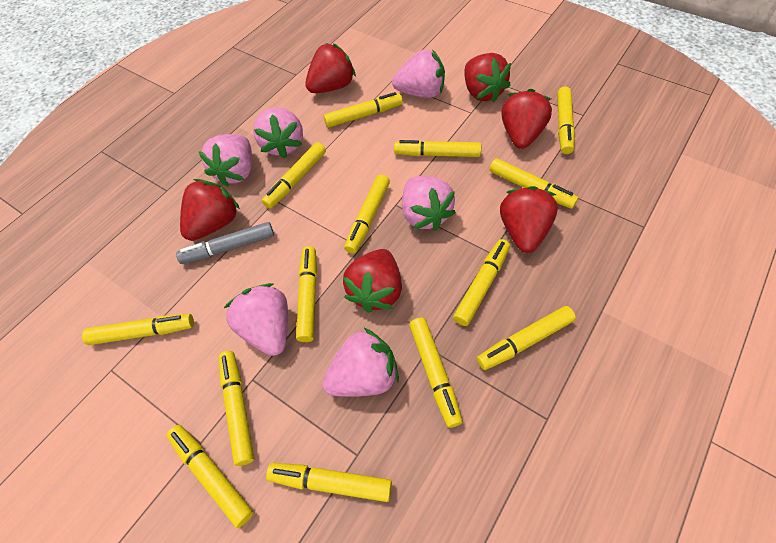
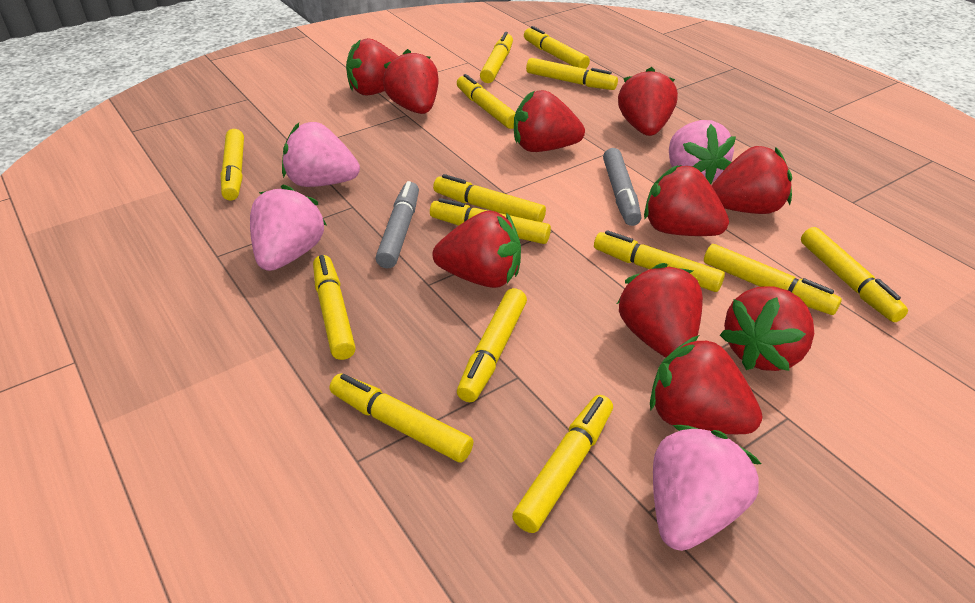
grey marker: 1 -> 2
pink strawberry: 6 -> 4
red strawberry: 6 -> 10

